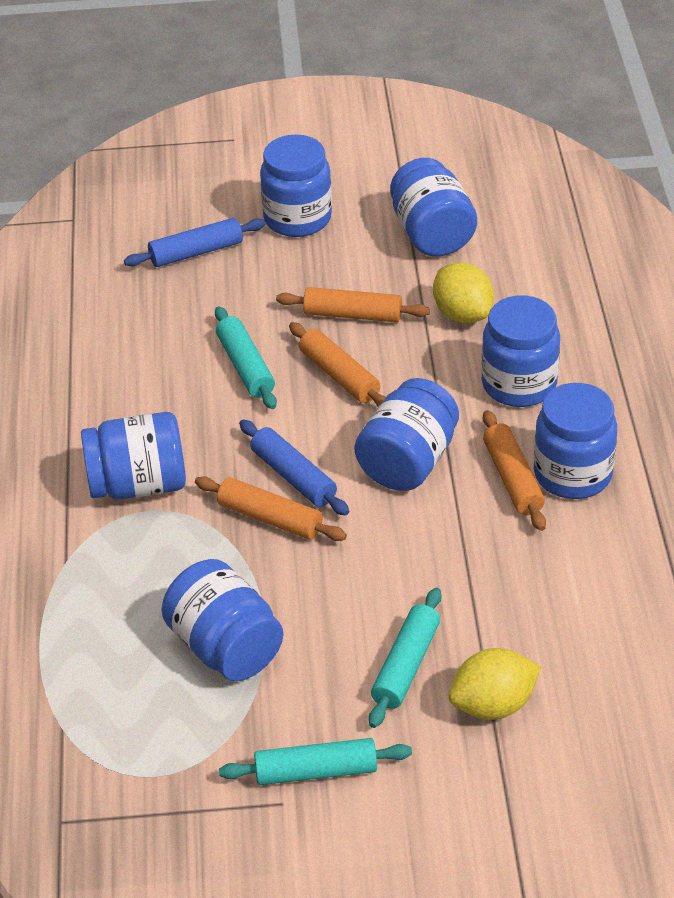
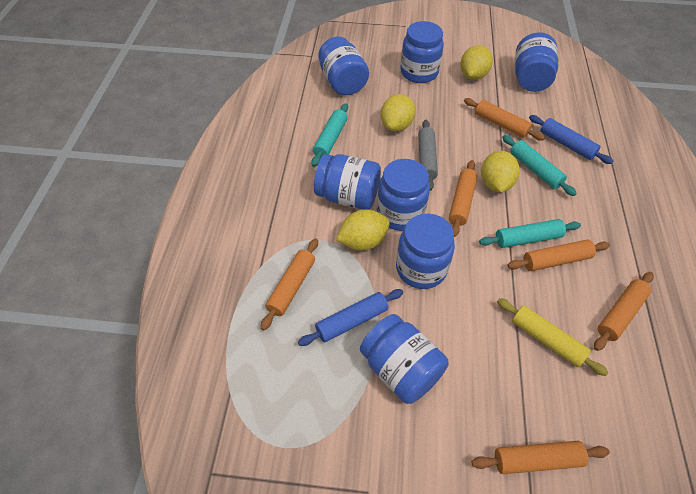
grey rolling pin: 0 -> 1
orange rolling pin: 4 -> 6
yellow lemon: 2 -> 4
yellow rolling pin: 0 -> 1

